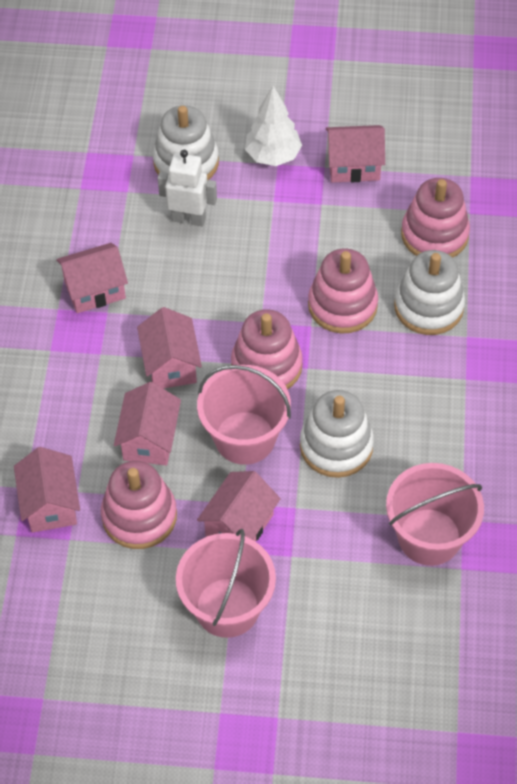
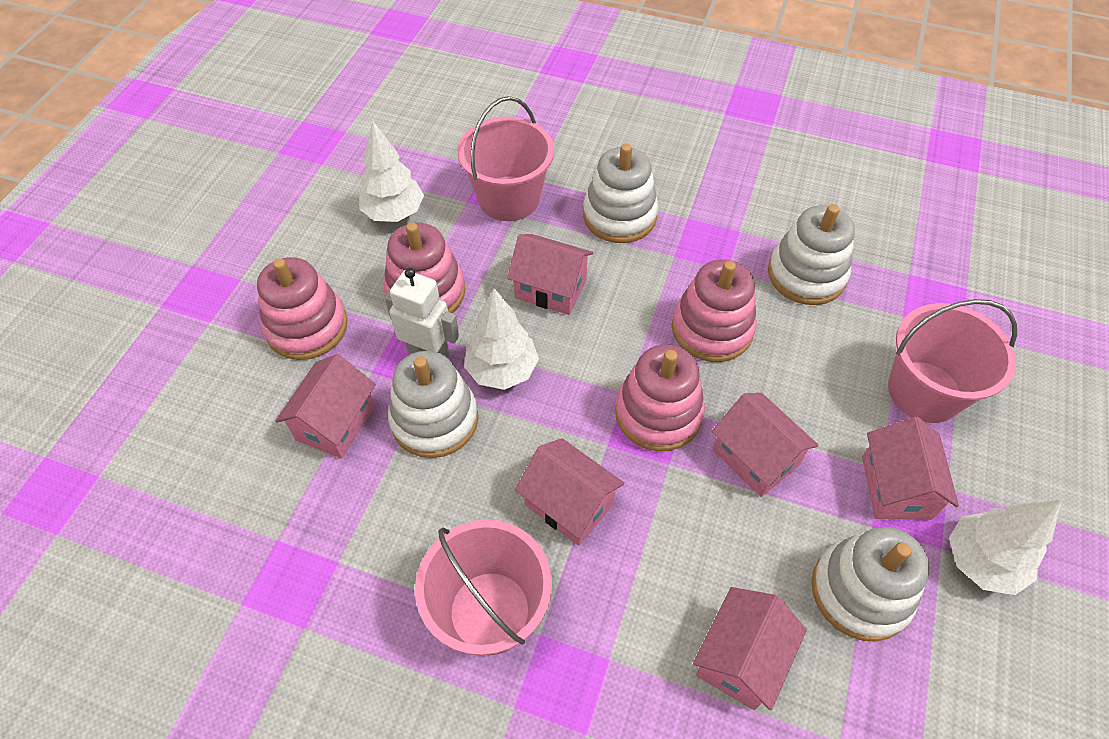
white stacking toy: 3 -> 4
white tree: 1 -> 3

